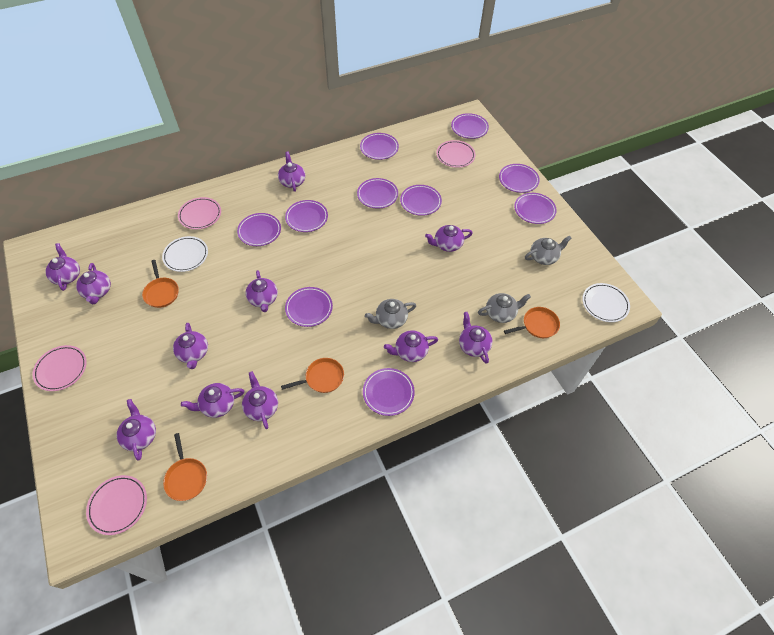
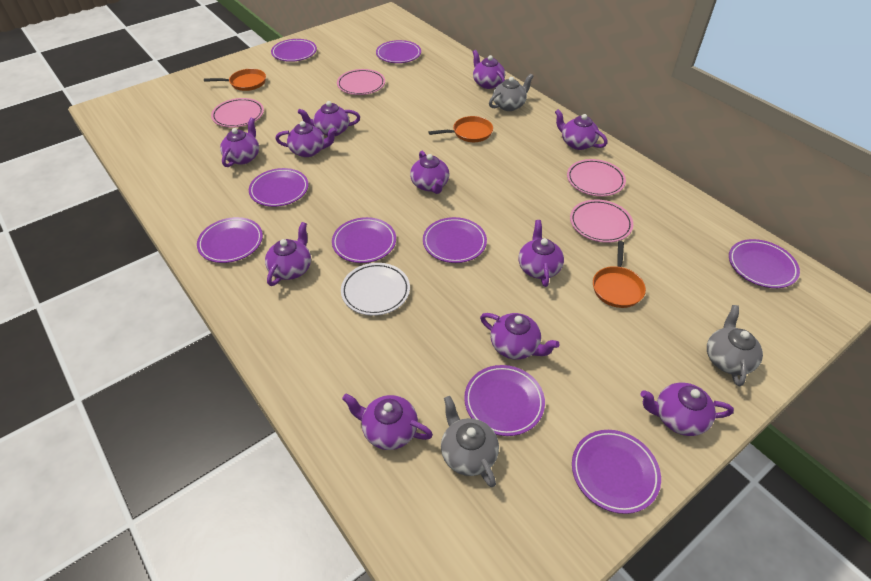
orange pan: 4 -> 3
purple plate: 10 -> 9
white plate: 2 -> 1

